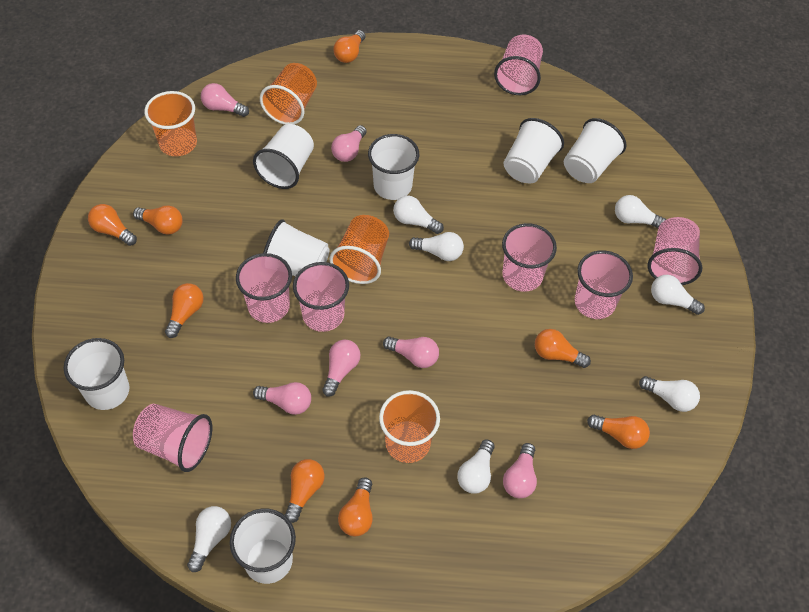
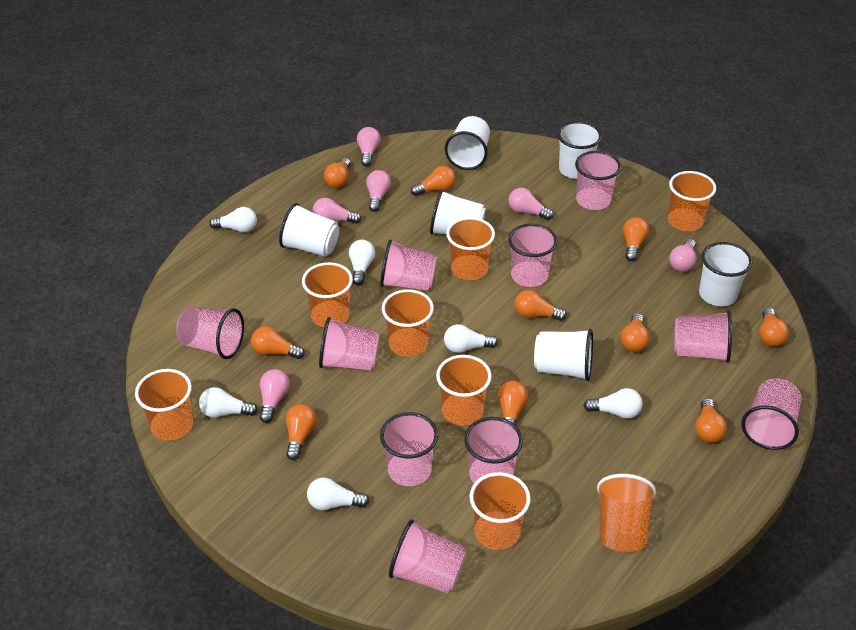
orange cup: 4 -> 8
orange light bulb: 8 -> 10
pink cup: 7 -> 10
white cup: 7 -> 6
white light bulb: 7 -> 6

